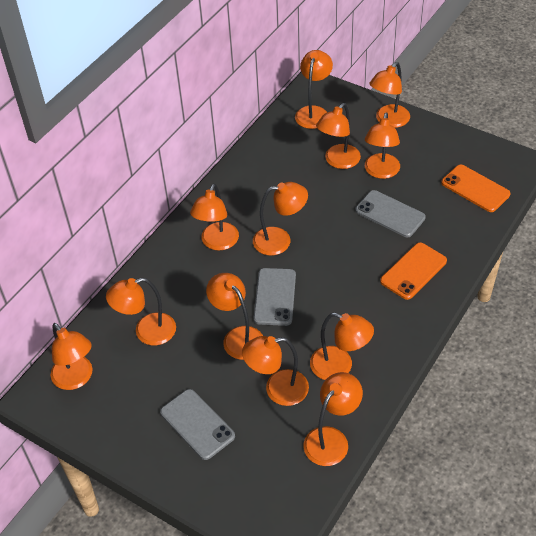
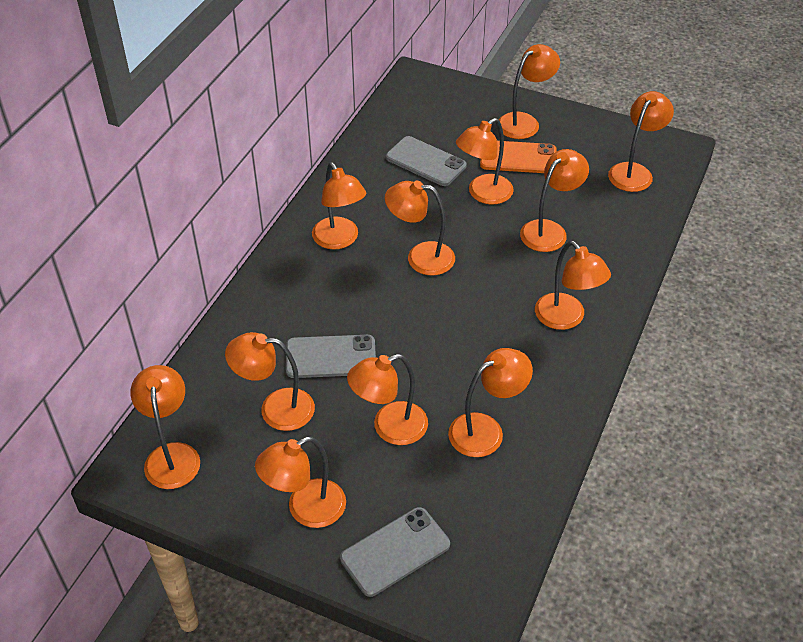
orange phone: 2 -> 1

